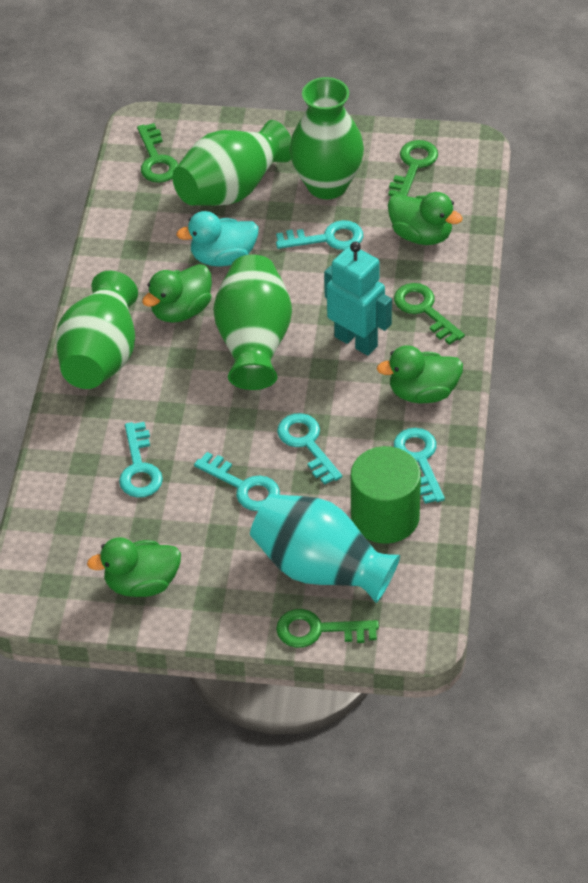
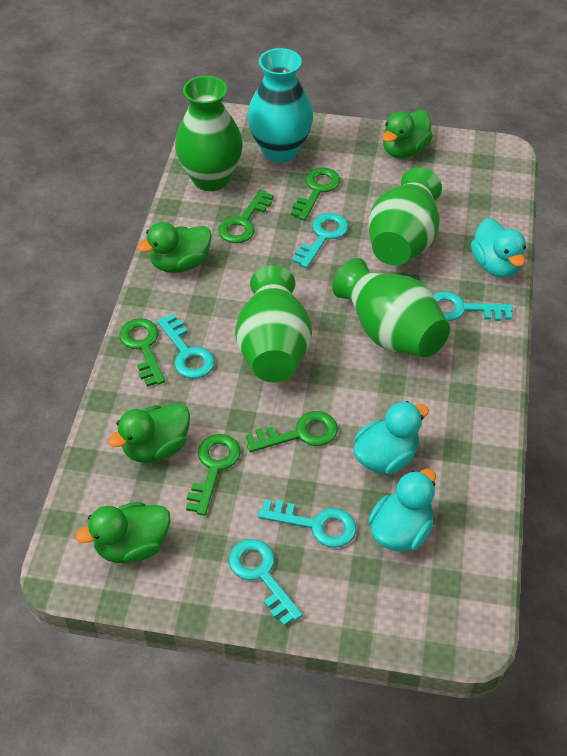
green cylinder: 1 -> 0
green key: 4 -> 5
turquoise duck: 1 -> 3
turquoise robot: 1 -> 0

